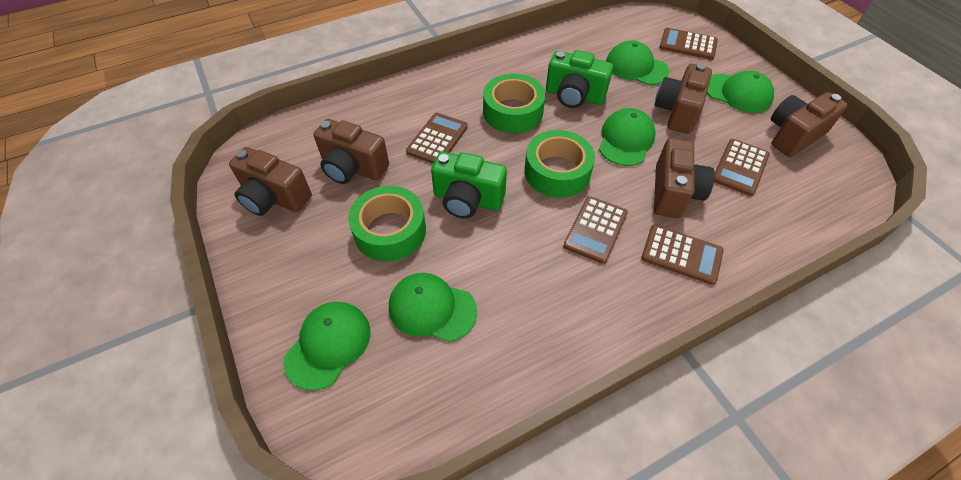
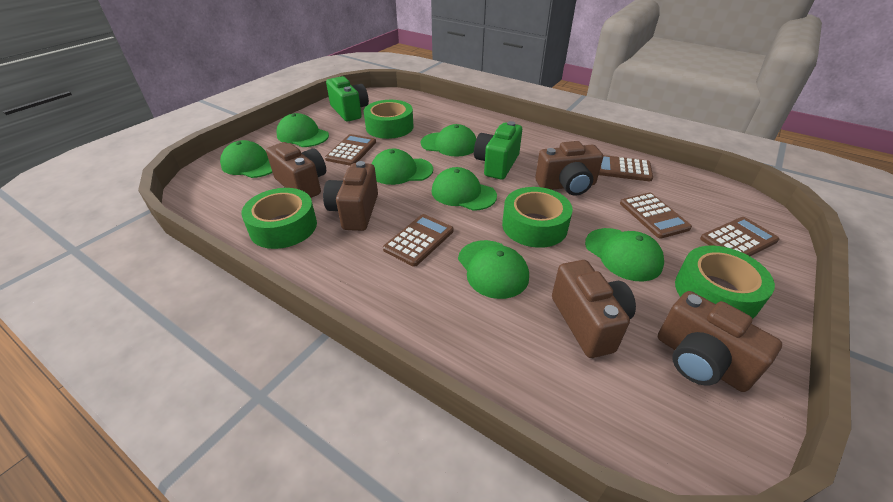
green cap: 5 -> 7
green tape: 3 -> 4

